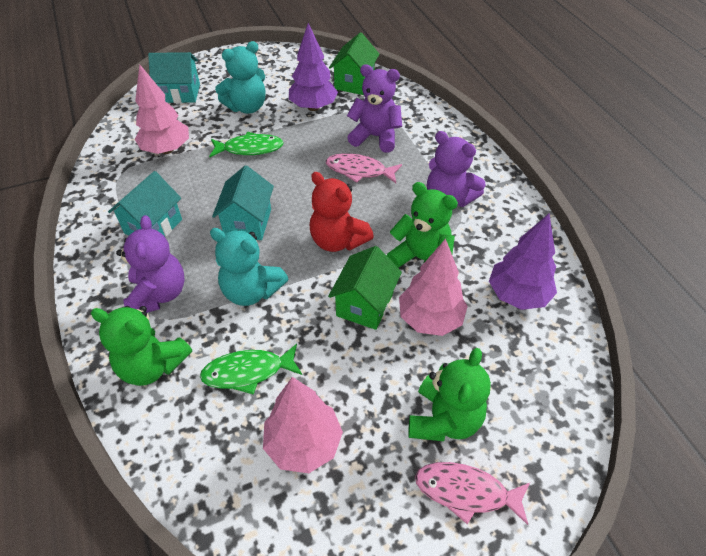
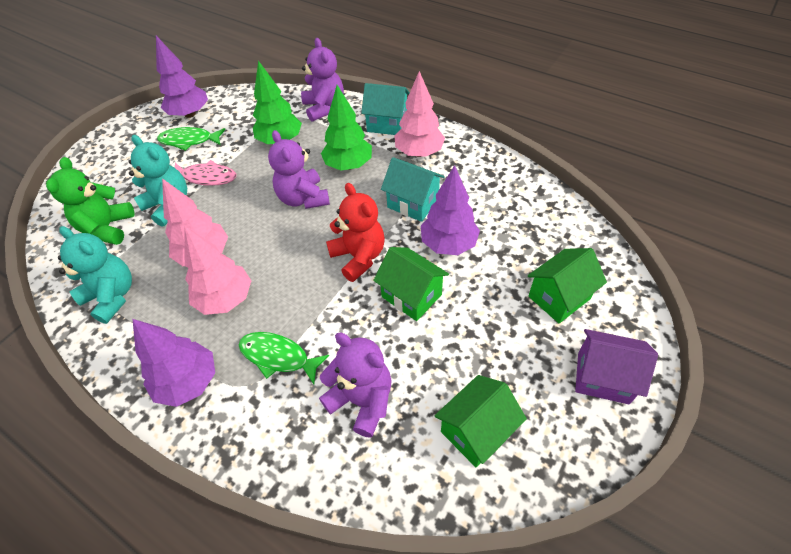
green house: 2 -> 3
green teddy bear: 3 -> 1
green tree: 0 -> 2
pink fish: 2 -> 1
purple house: 0 -> 1
purple tree: 2 -> 3
turquoise house: 3 -> 2

